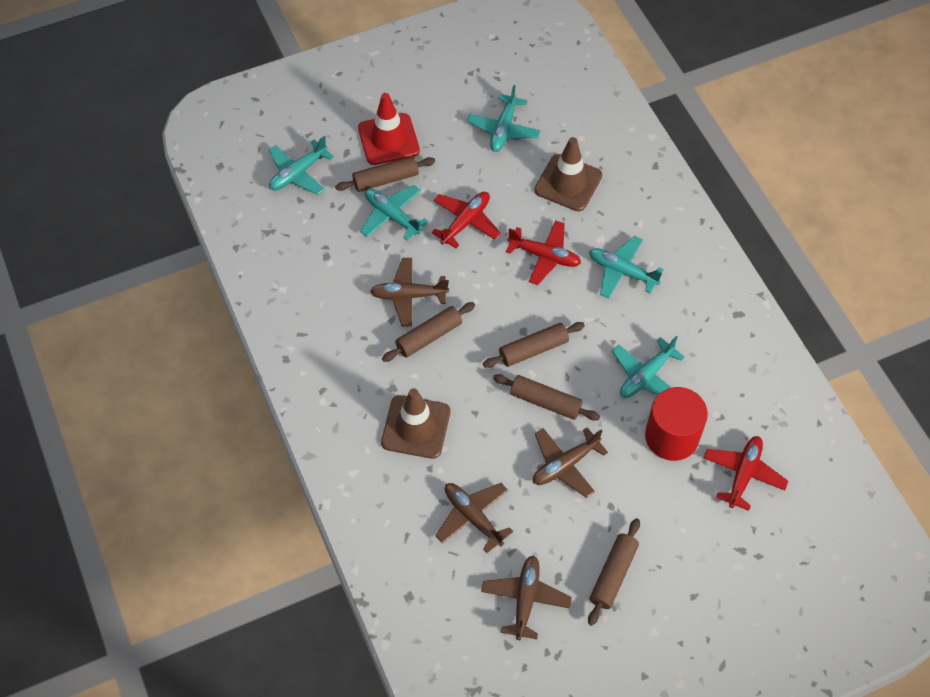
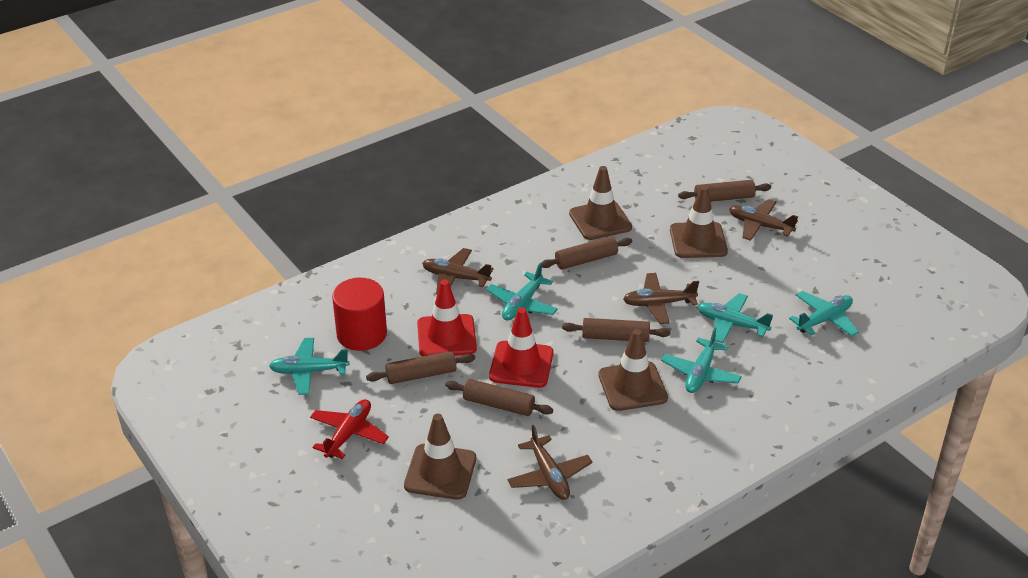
brown traffic cone: 2 -> 4
red plane: 3 -> 1
red traffic cone: 1 -> 2

